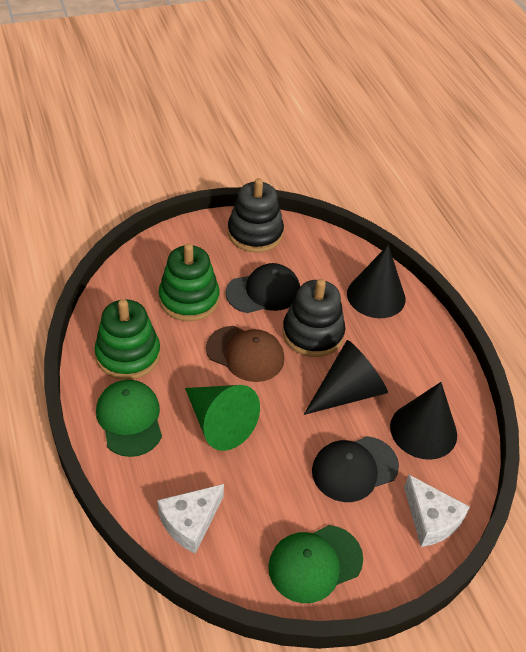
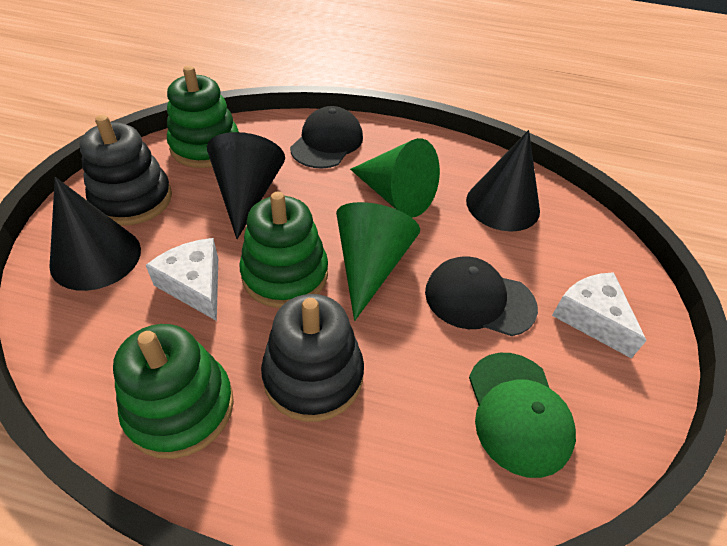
brown cap: 1 -> 0
green cap: 2 -> 1
green cone: 1 -> 2
green stacking toy: 2 -> 3

